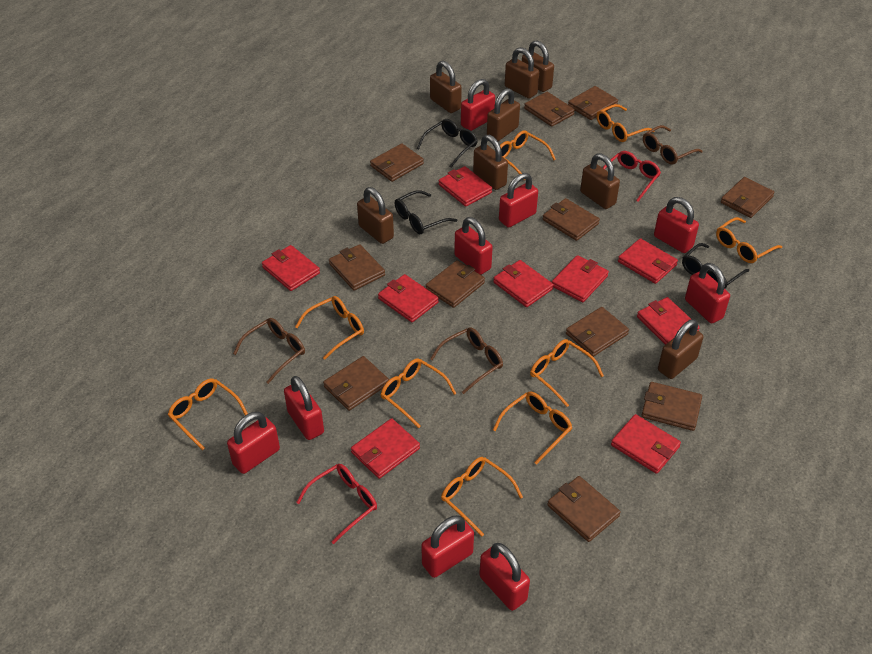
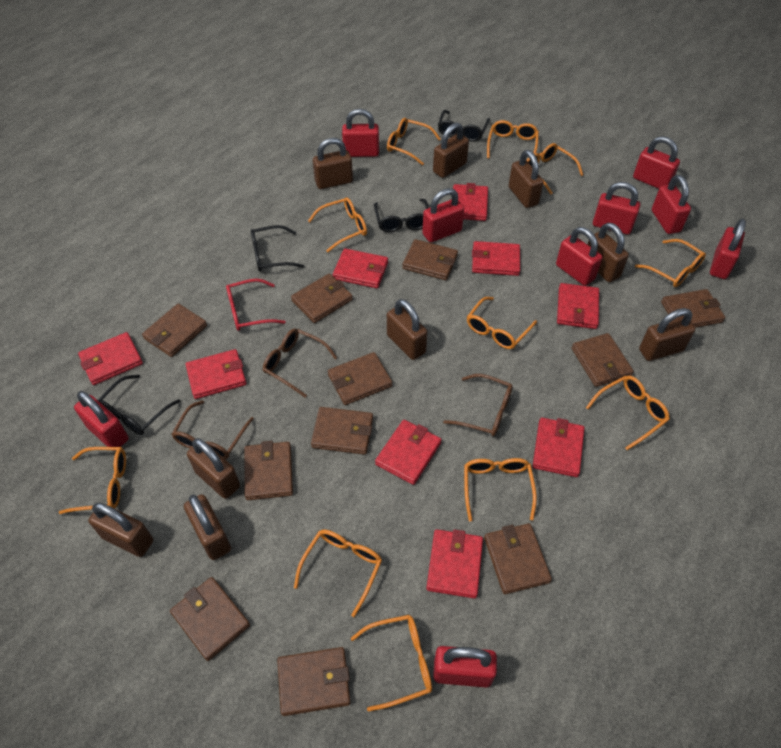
black glasses: 3 -> 4
brown padlock: 8 -> 9
orange glasses: 9 -> 11
red glasses: 2 -> 1

